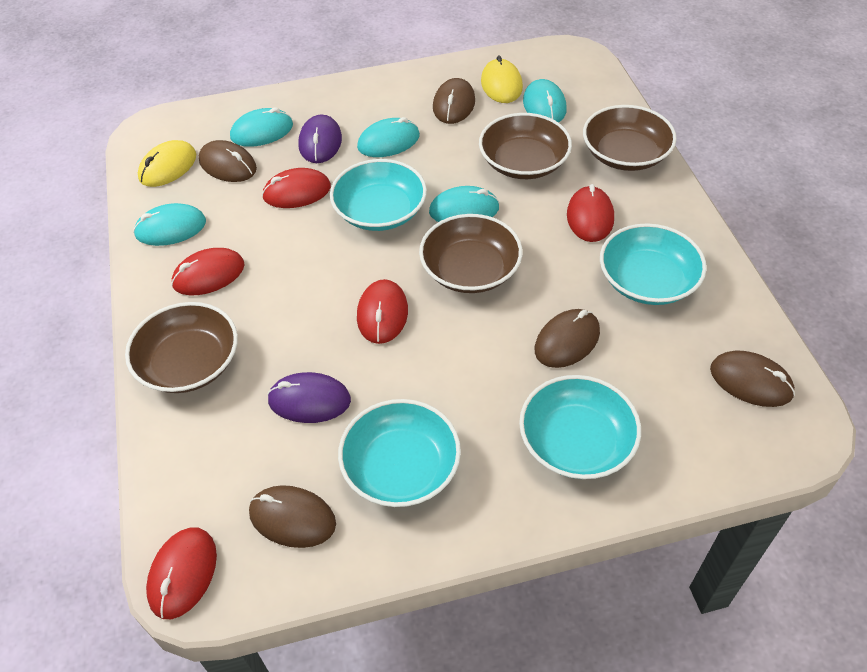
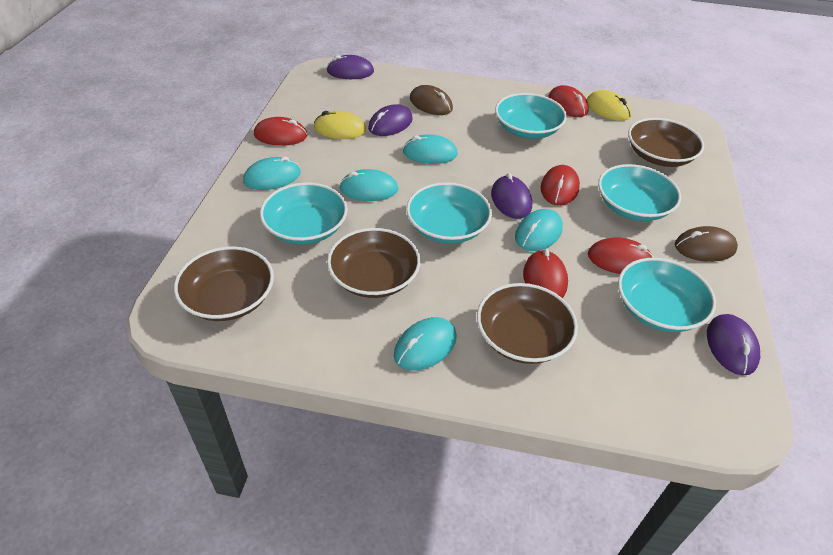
brown mouse: 5 -> 2
purple mouse: 2 -> 4
turquoise bowl: 4 -> 5

